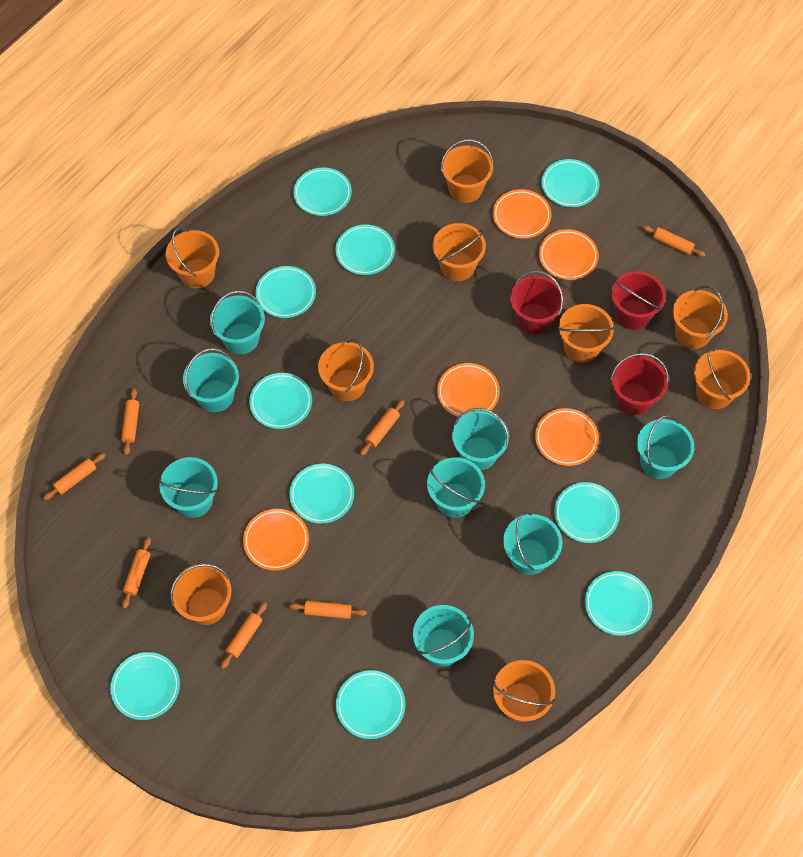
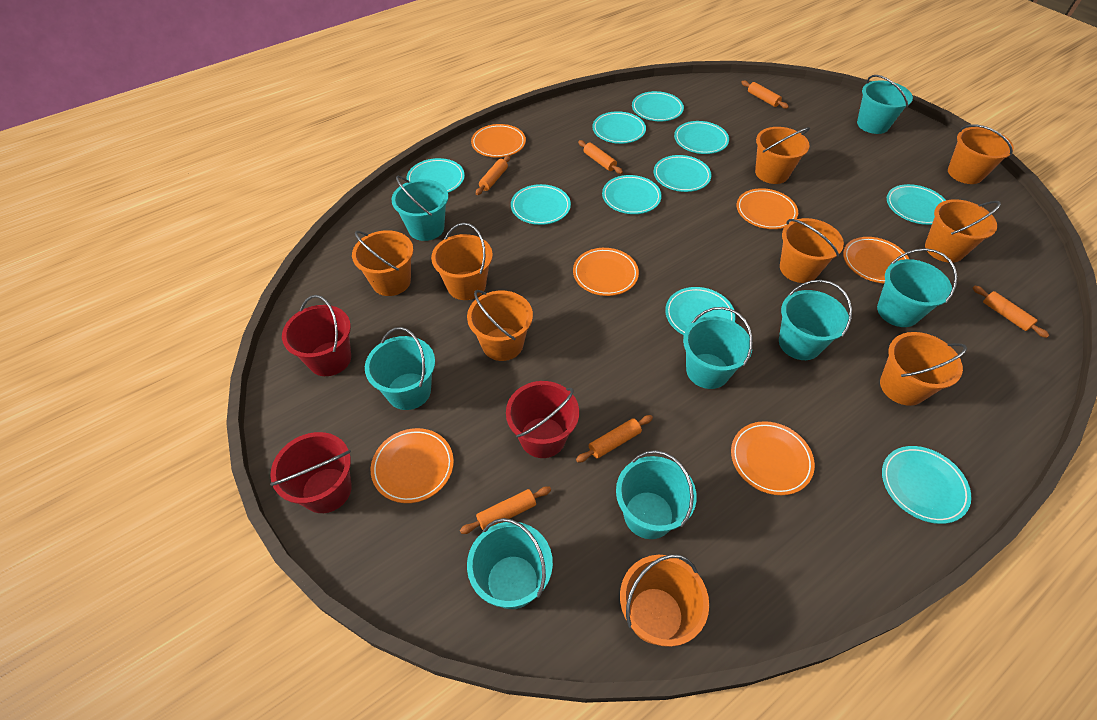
orange plate: 5 -> 6
orange rolling pin: 7 -> 6

